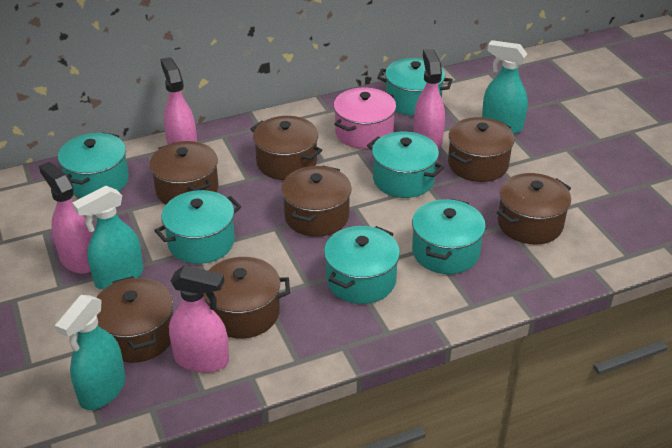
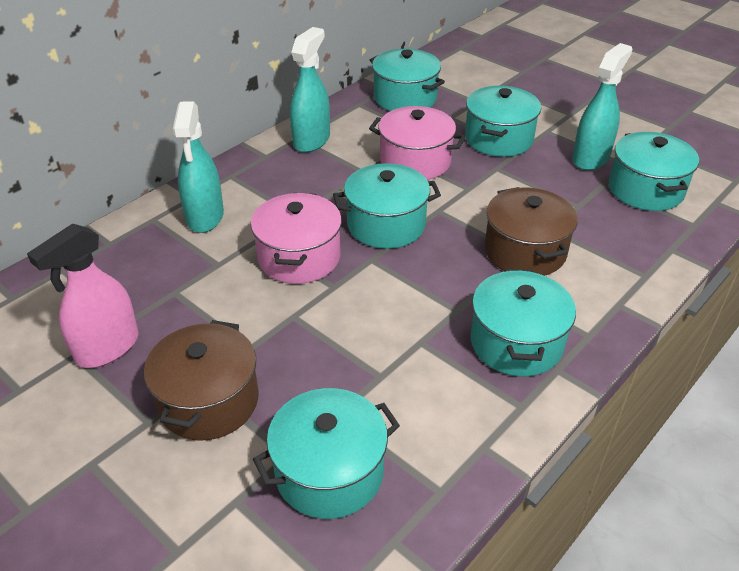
brown pot: 7 -> 2
pink pot: 1 -> 2
pink spray bottle: 4 -> 1

